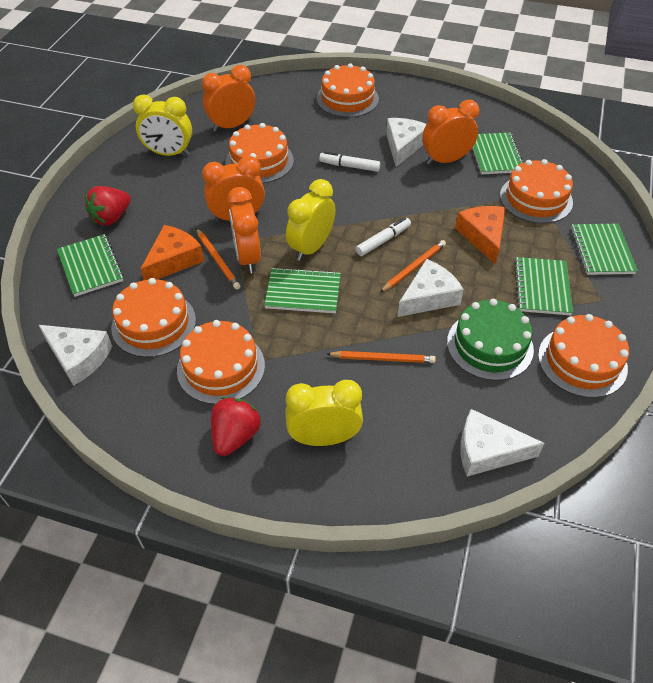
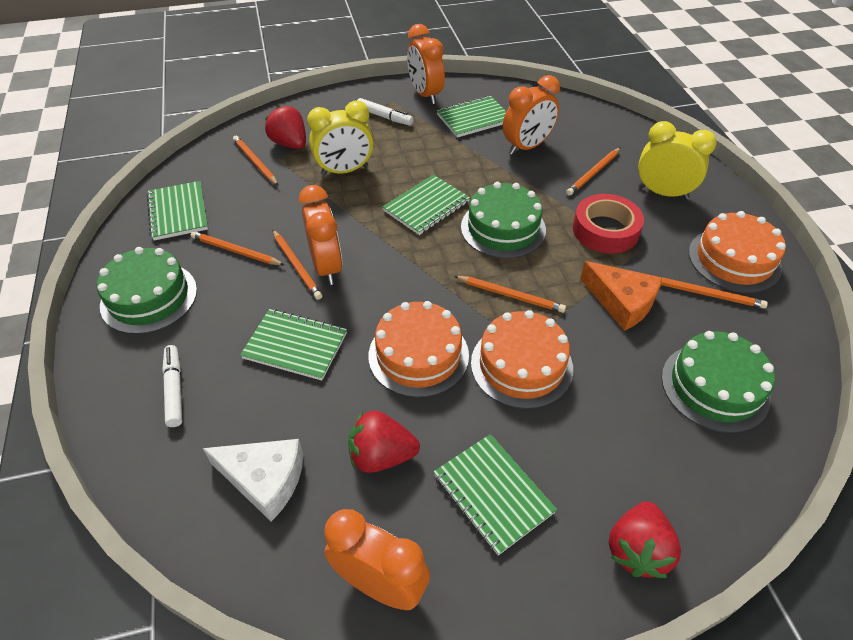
green cake: 1 -> 3
orange cake: 6 -> 3
orange cheese: 2 -> 1
orange pencil: 3 -> 6
red strawberry: 2 -> 3
red tape: 0 -> 1
white cheese: 4 -> 1
yellow clock: 3 -> 2

